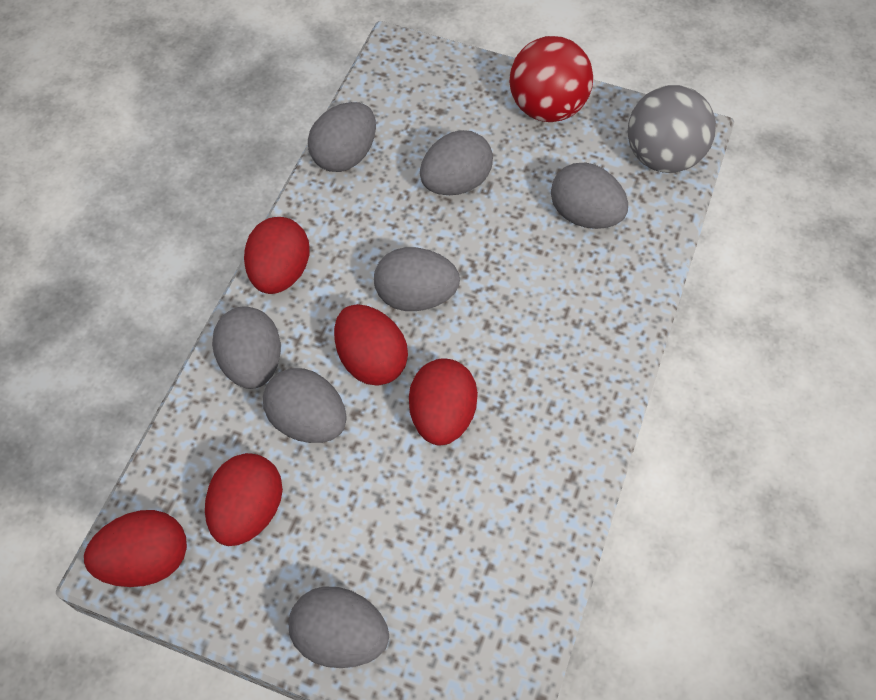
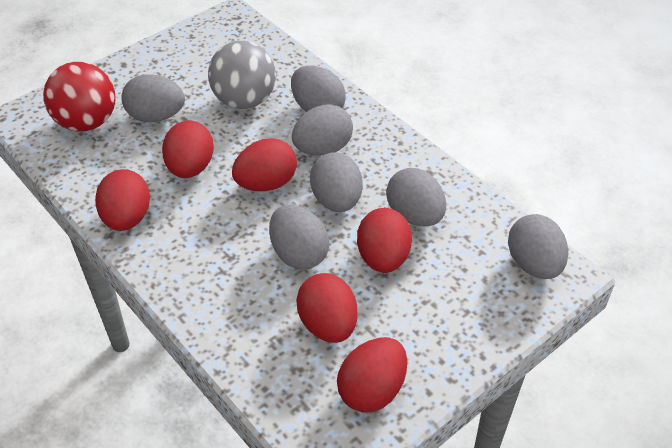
red egg: 5 -> 6

